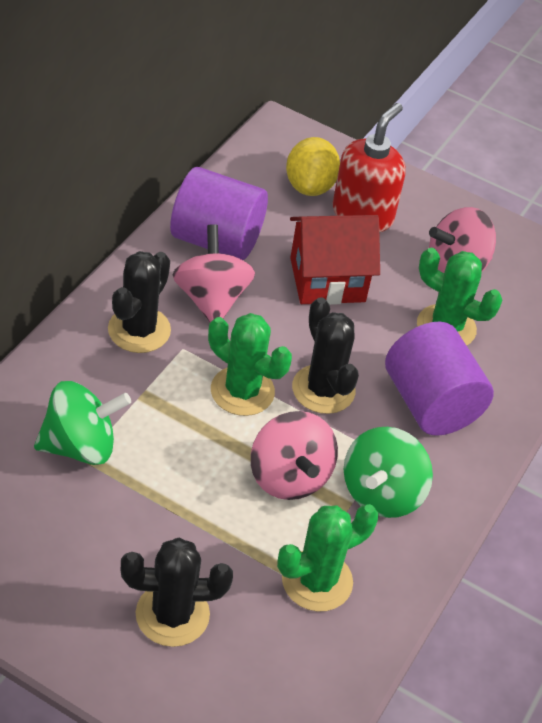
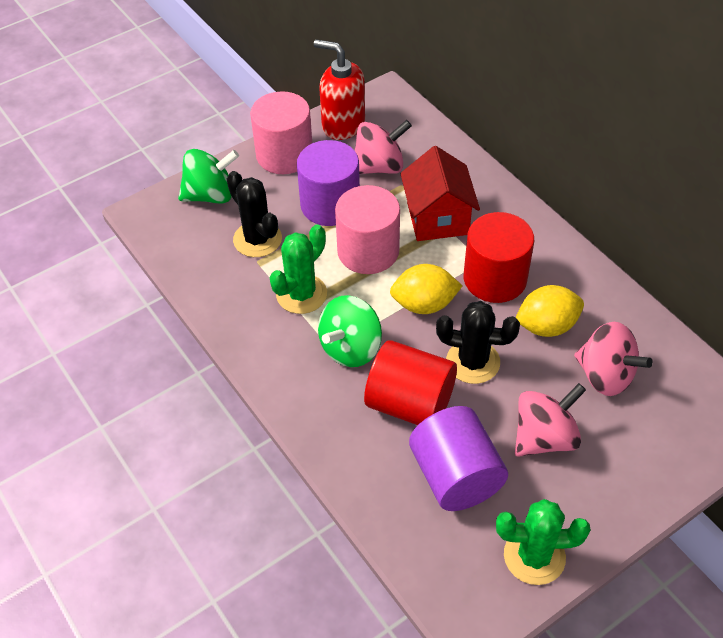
black cactus: 3 -> 2
green cactus: 3 -> 2
pink cylinder: 0 -> 2
red cylinder: 0 -> 2
yellow lemon: 1 -> 2

